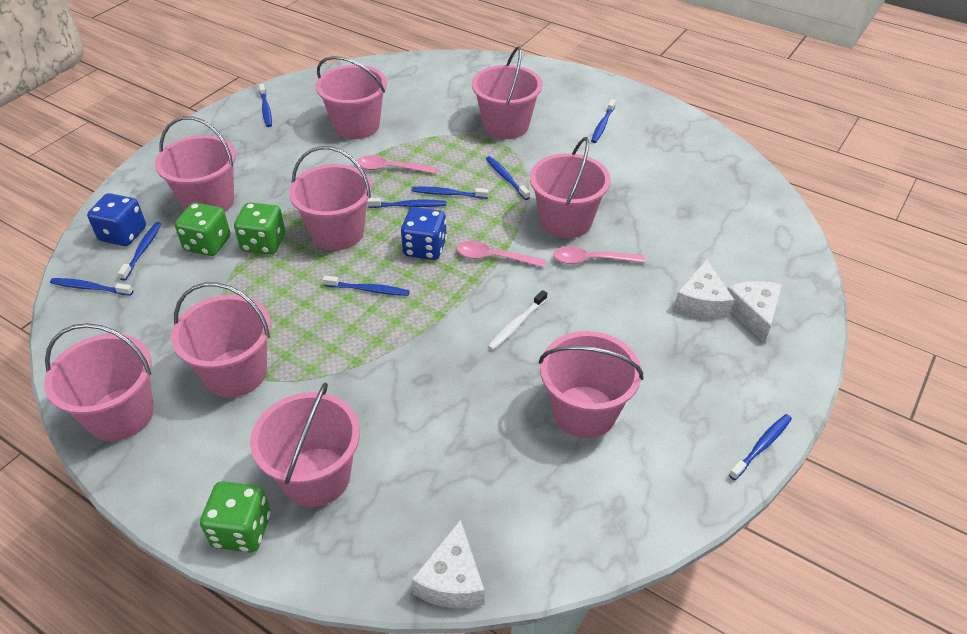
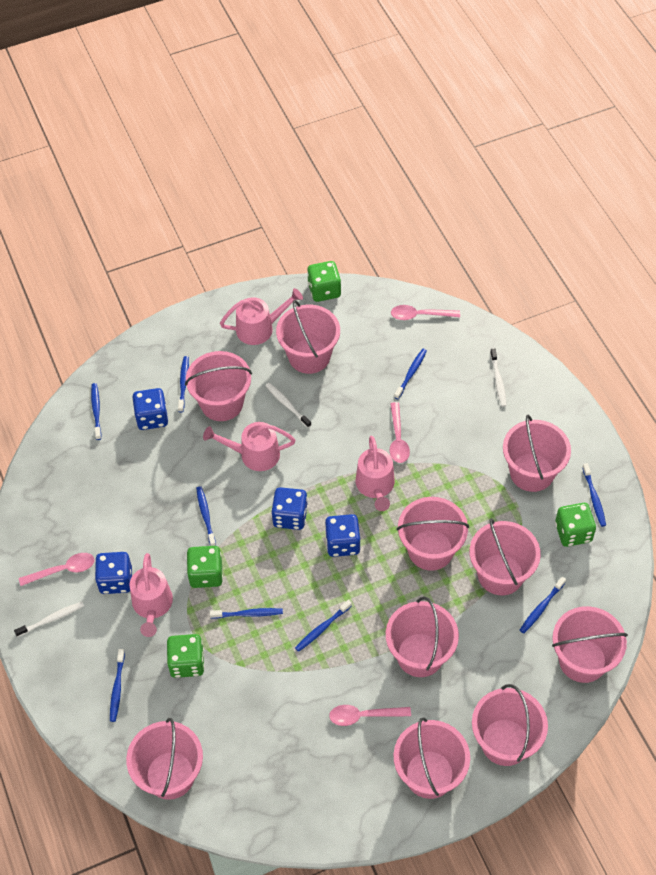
blue dice: 2 -> 4
green dice: 3 -> 4
pink bucket: 9 -> 10
pink spoon: 3 -> 4
pink watering can: 0 -> 4
white cheese: 3 -> 0
white toothbrush: 1 -> 3

